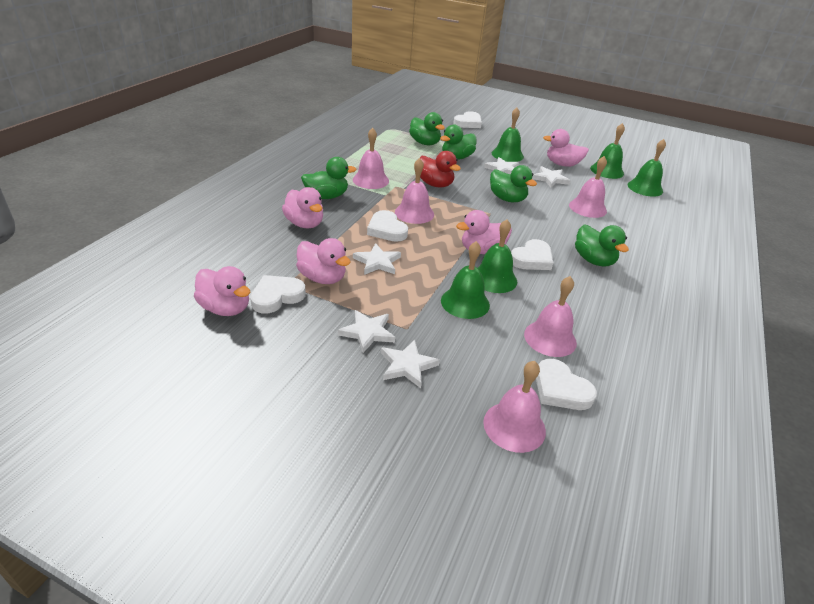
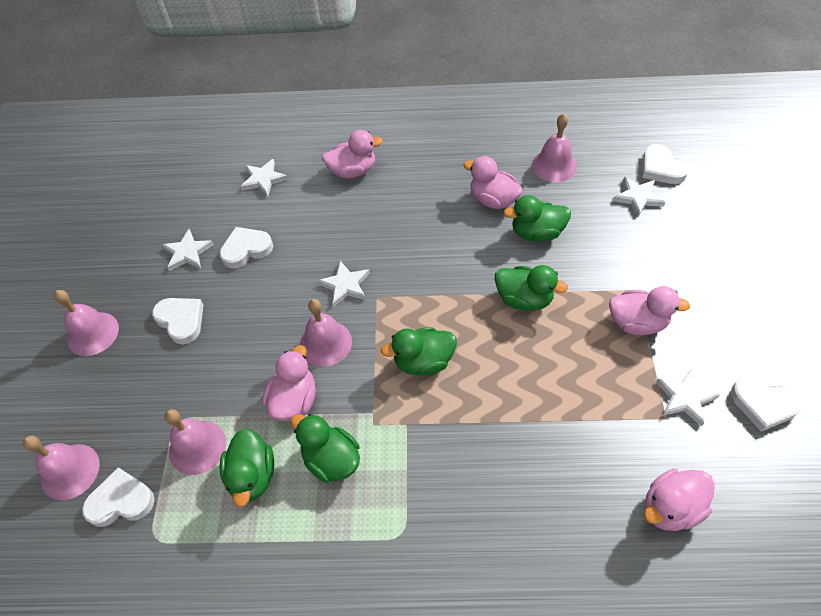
green bell: 5 -> 0
red duck: 1 -> 0

